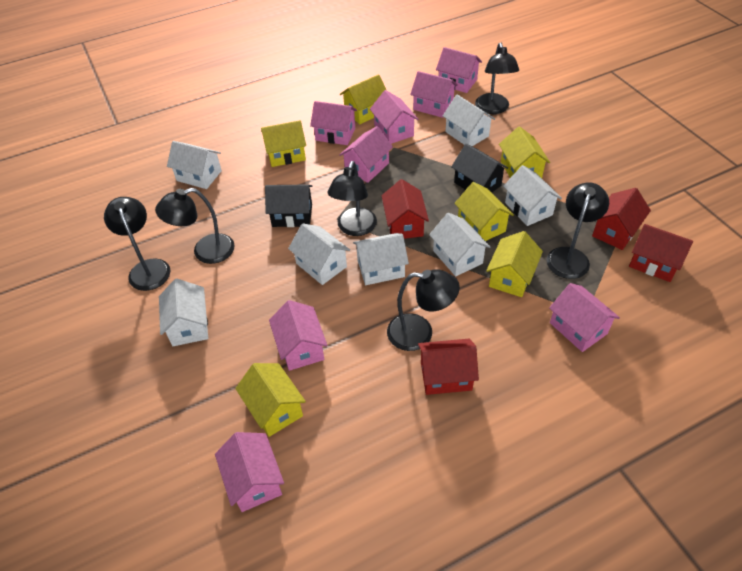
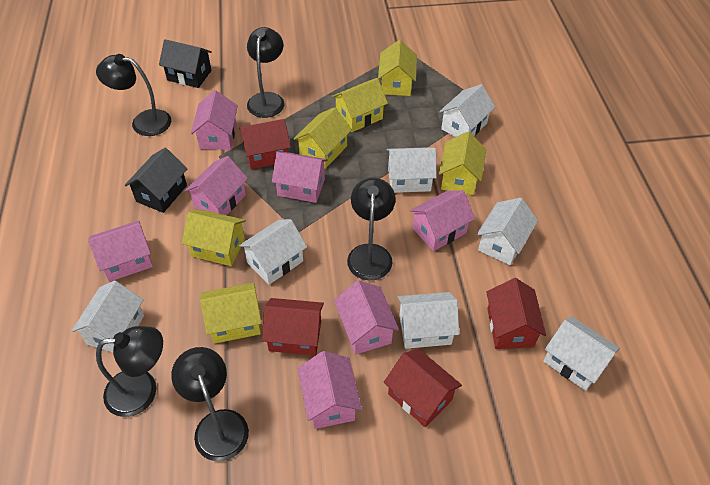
black lamp: 6 -> 5
pink house: 8 -> 7

